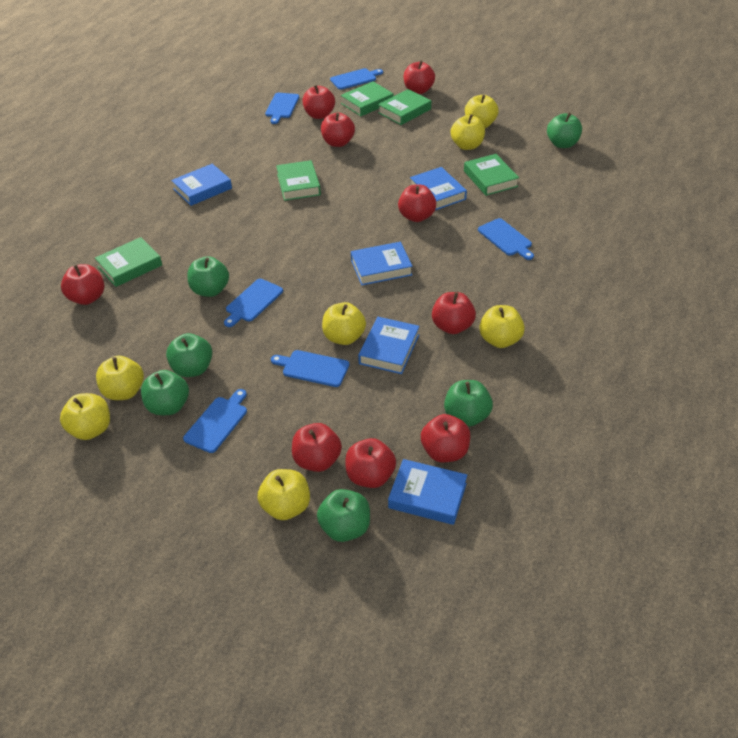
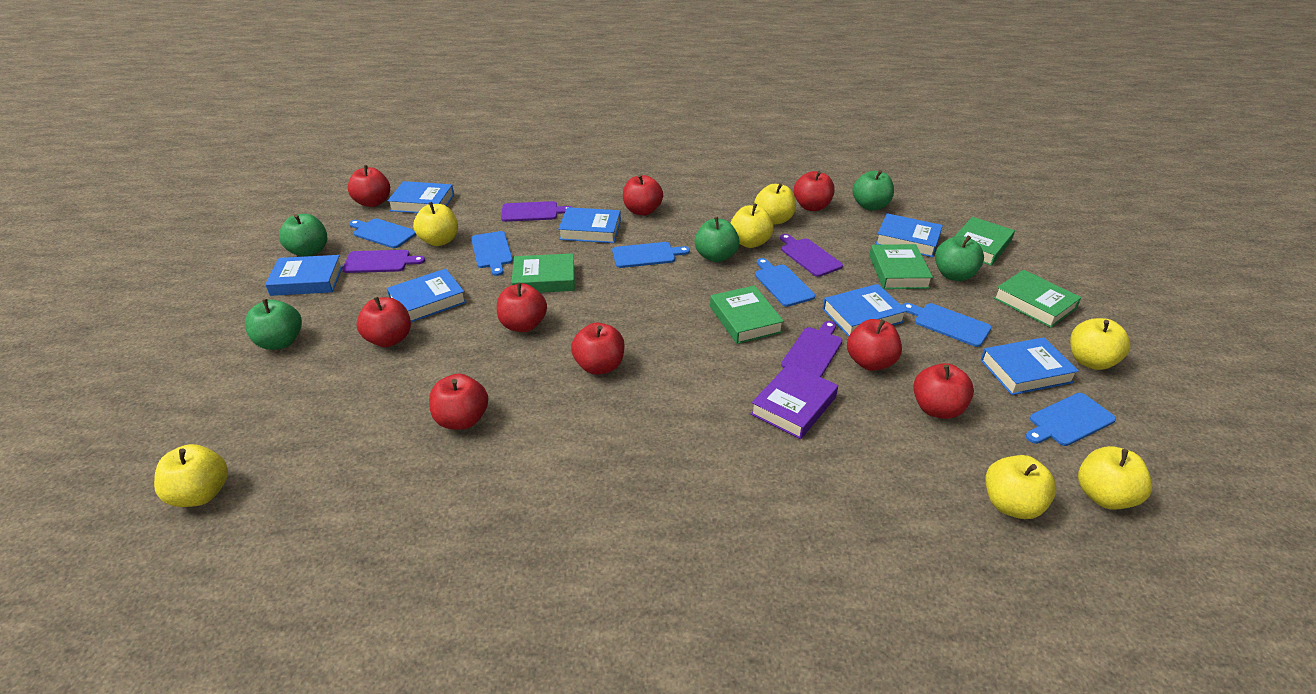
blue book: 5 -> 7
green apple: 6 -> 5
purple book: 0 -> 1
purple cutting board: 0 -> 4

